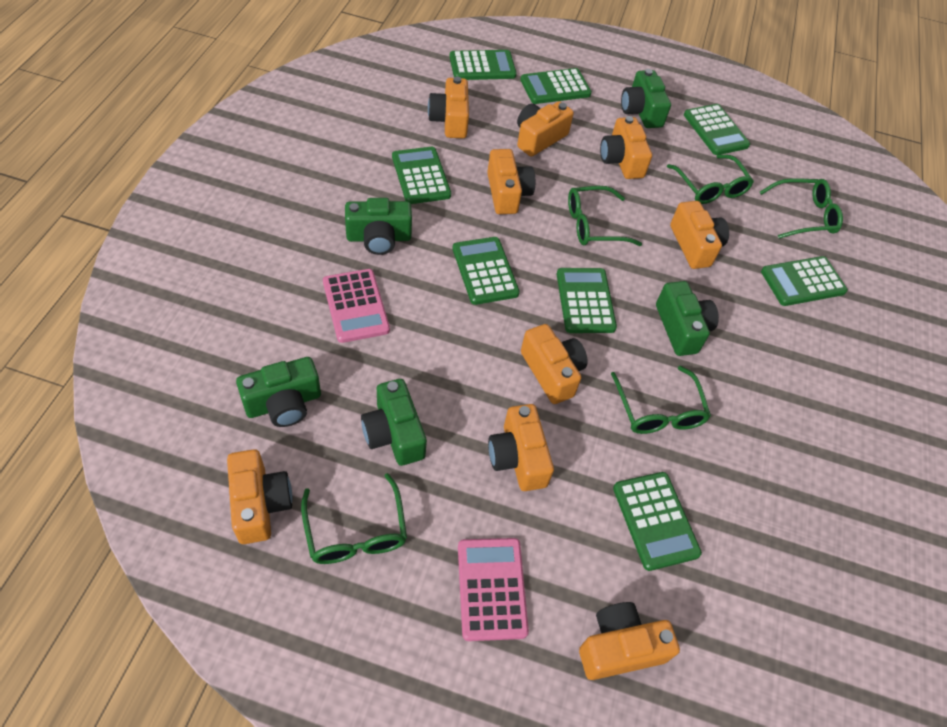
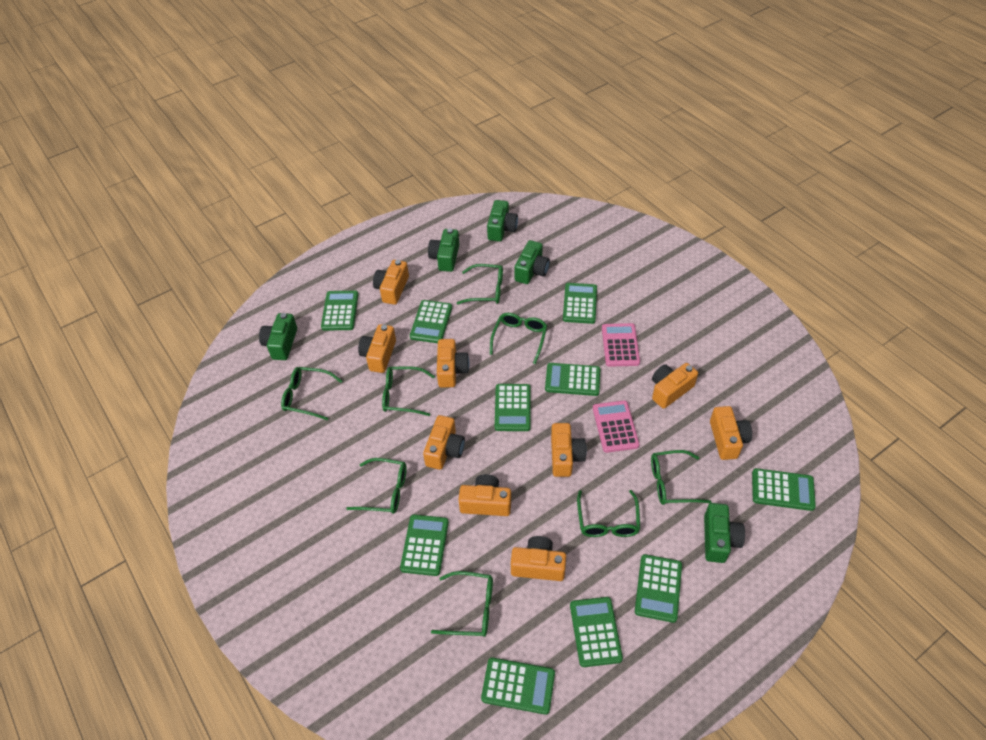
green calculator: 8 -> 10
green glasses: 5 -> 8

